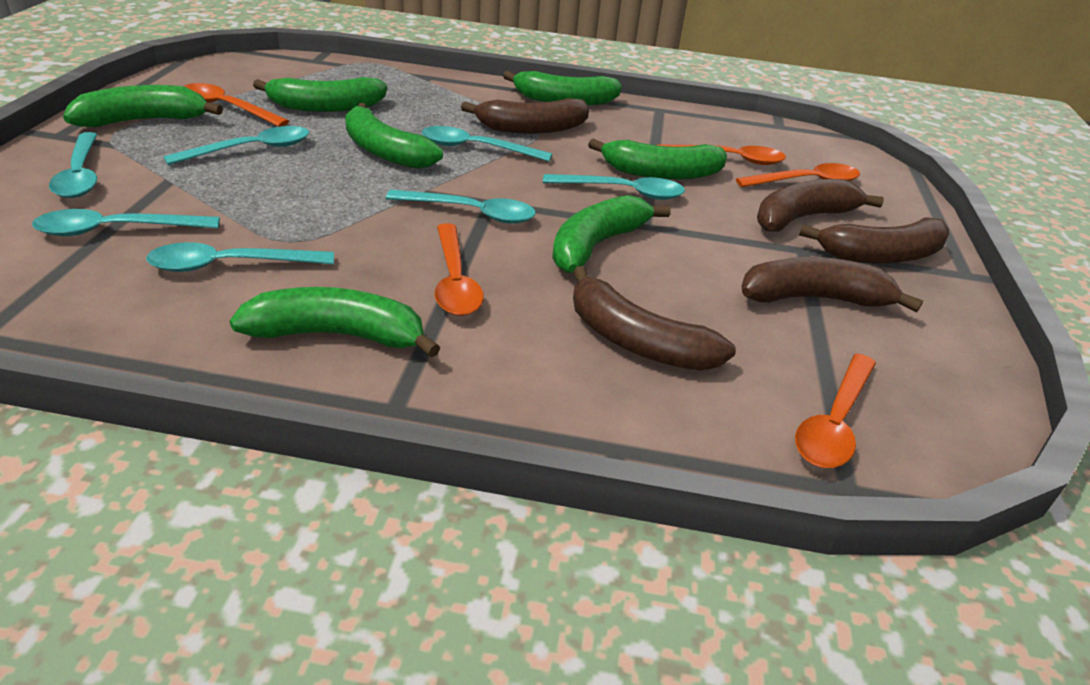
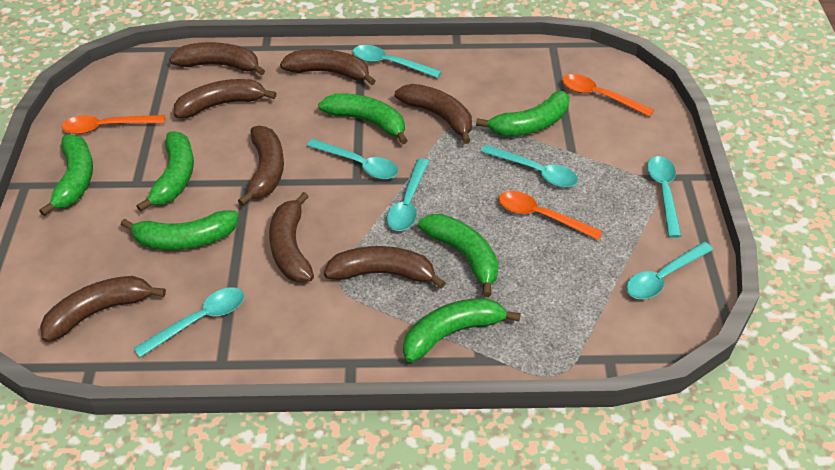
brown banana: 5 -> 8
orange spoon: 5 -> 3

